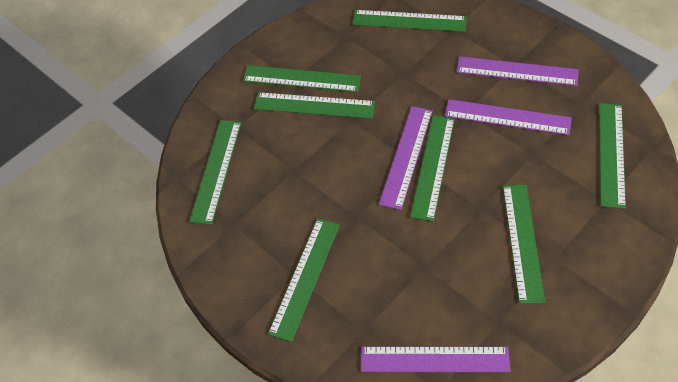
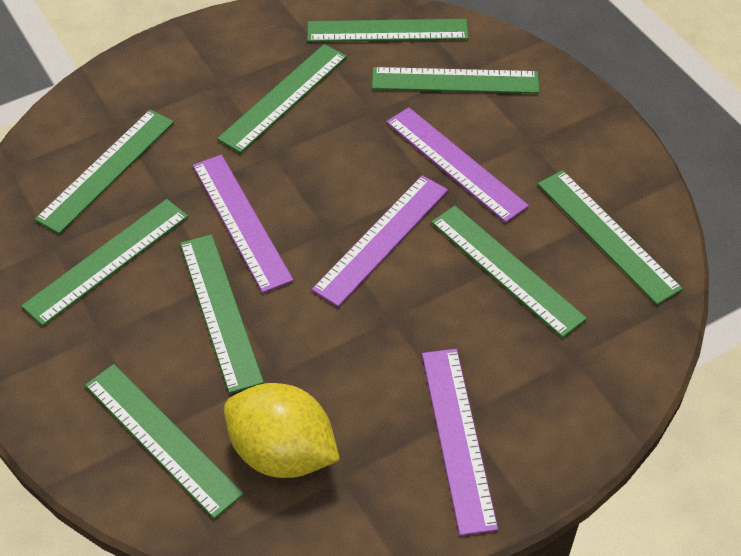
green ruler: 8 -> 9
yellow lemon: 0 -> 1

